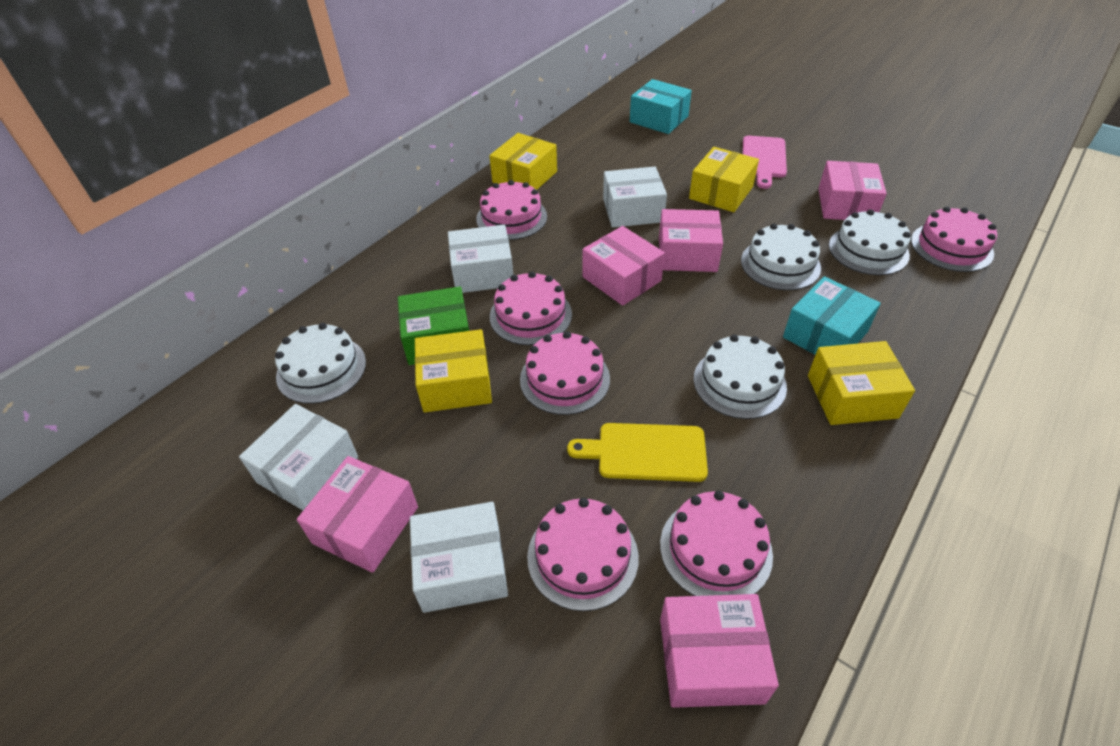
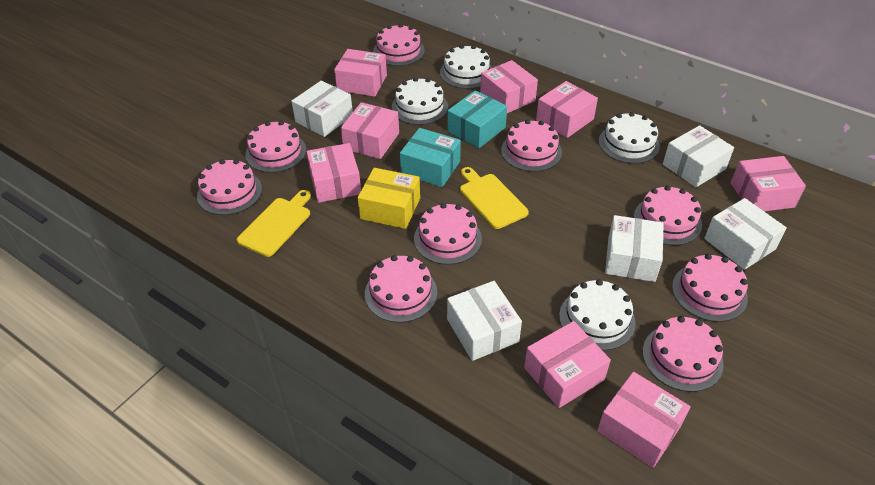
green box: 1 -> 0
pink box: 5 -> 8
pink cake: 6 -> 9
pink cutting board: 1 -> 0
white box: 4 -> 5
yellow box: 4 -> 1
yellow cutting board: 1 -> 2

